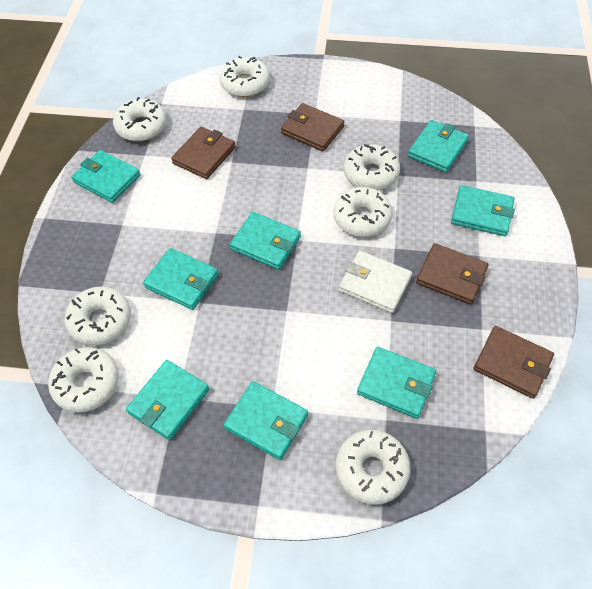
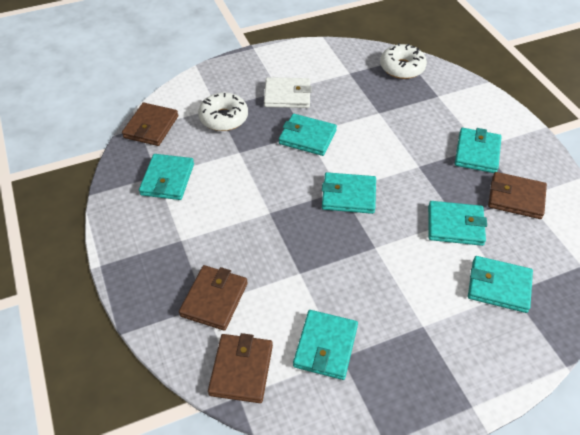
turquoise wallet: 8 -> 7
white donut: 7 -> 2

